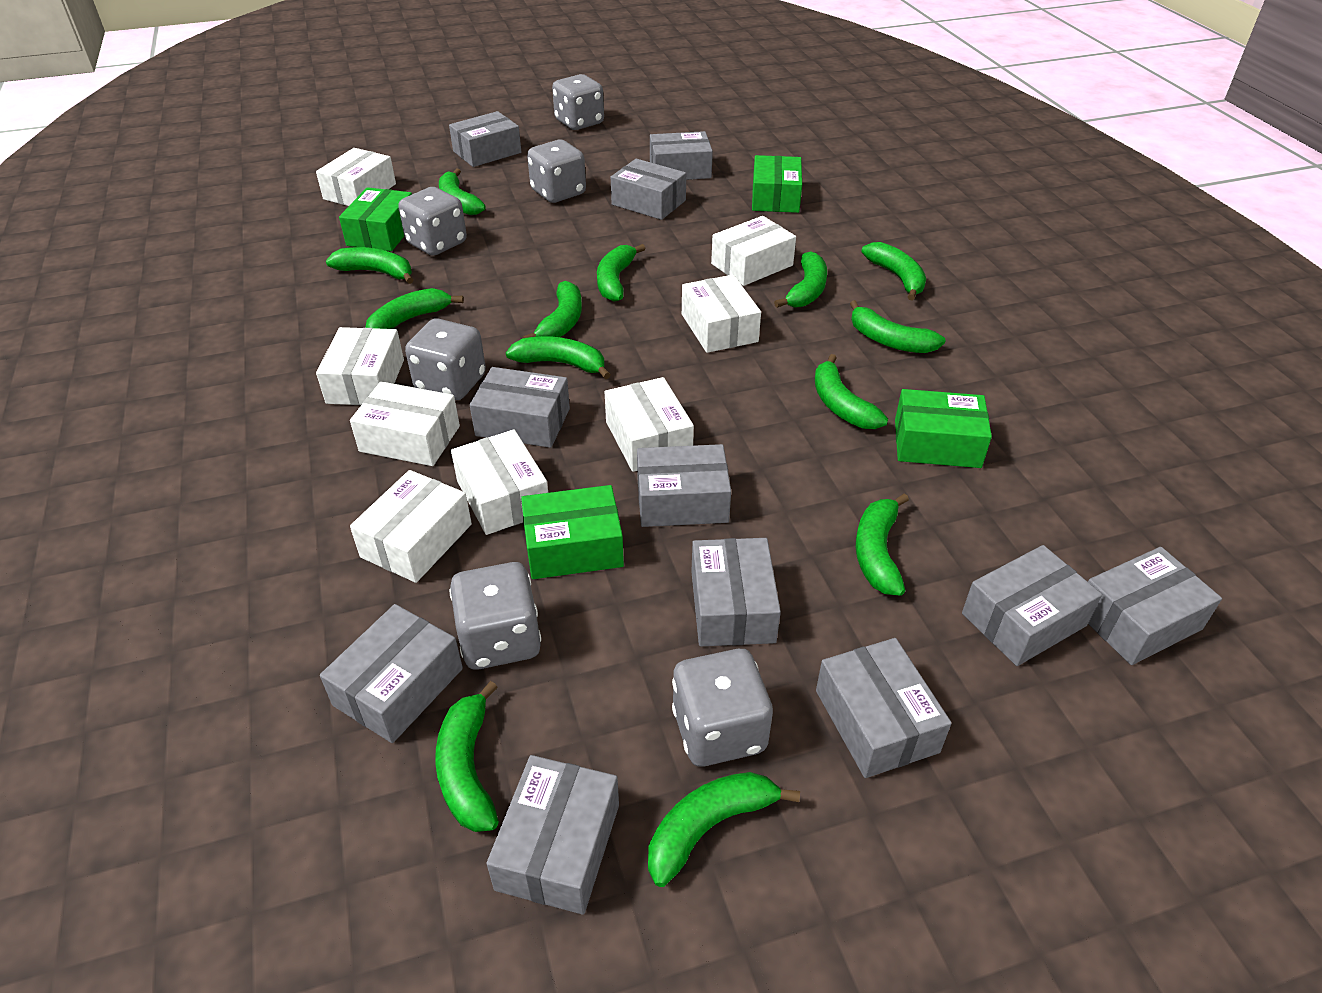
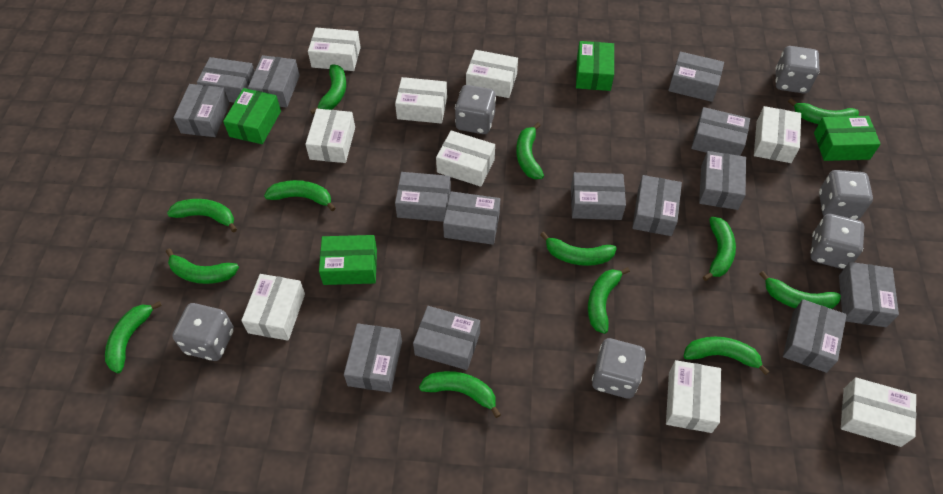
grey box: 11 -> 14
white box: 8 -> 9

